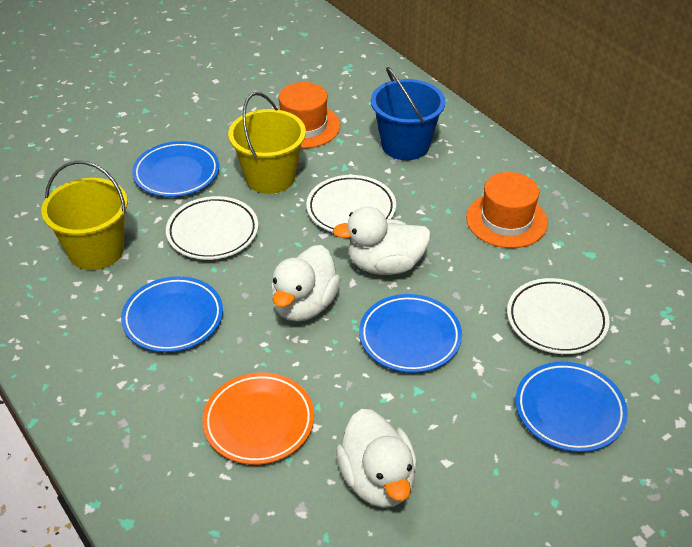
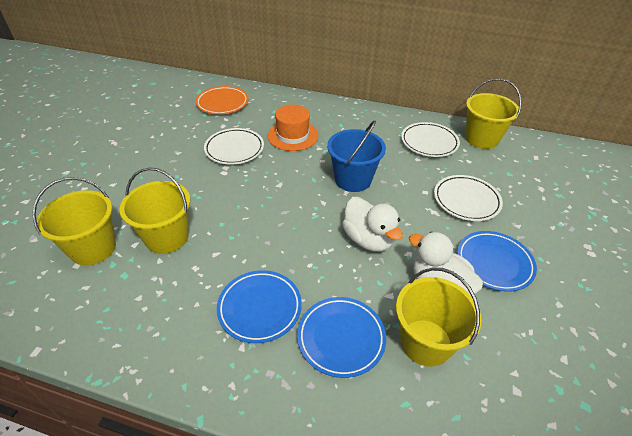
blue plate: 4 -> 3
orange hat: 2 -> 1
white duck: 3 -> 2
yellow bucket: 2 -> 4

